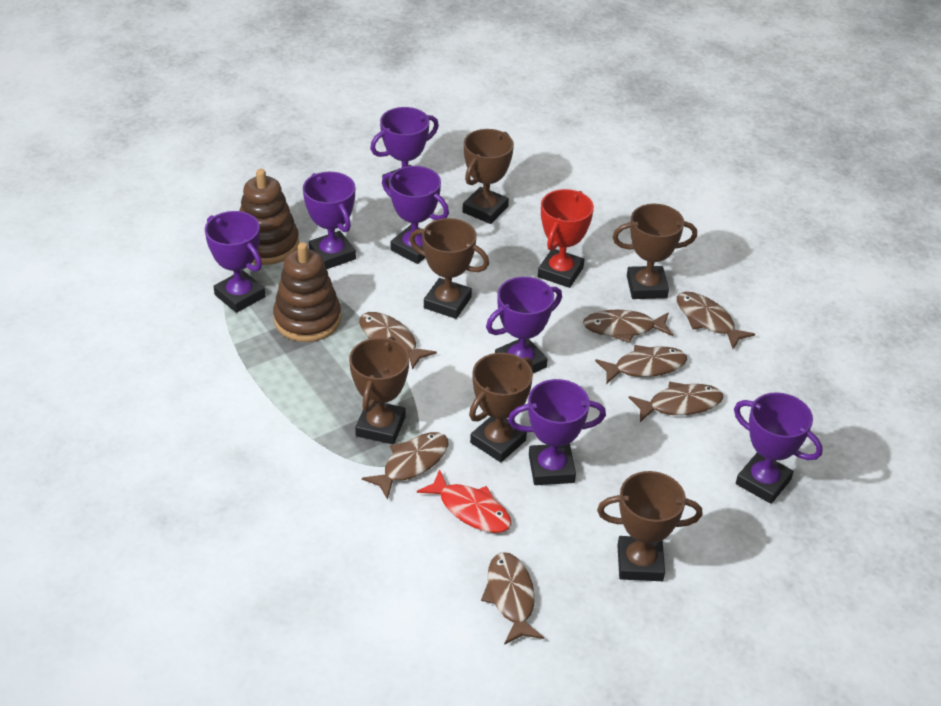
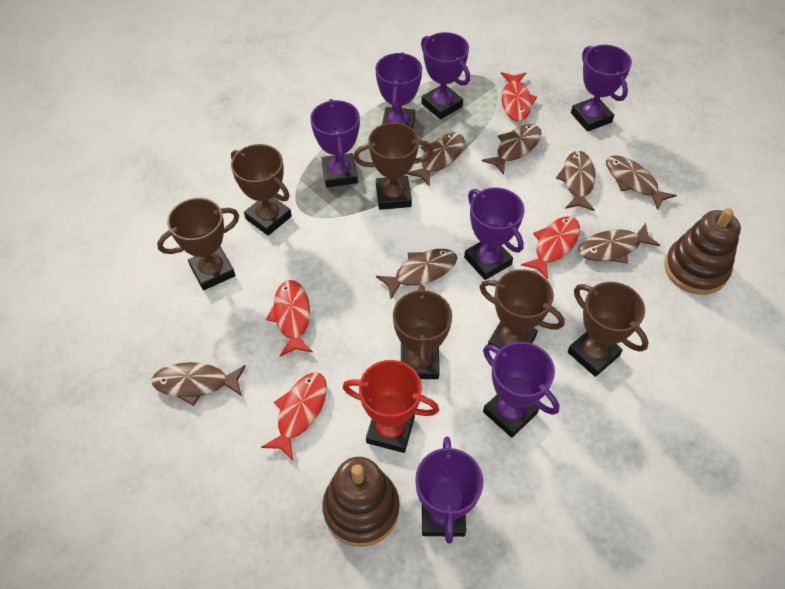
red fish: 1 -> 4

